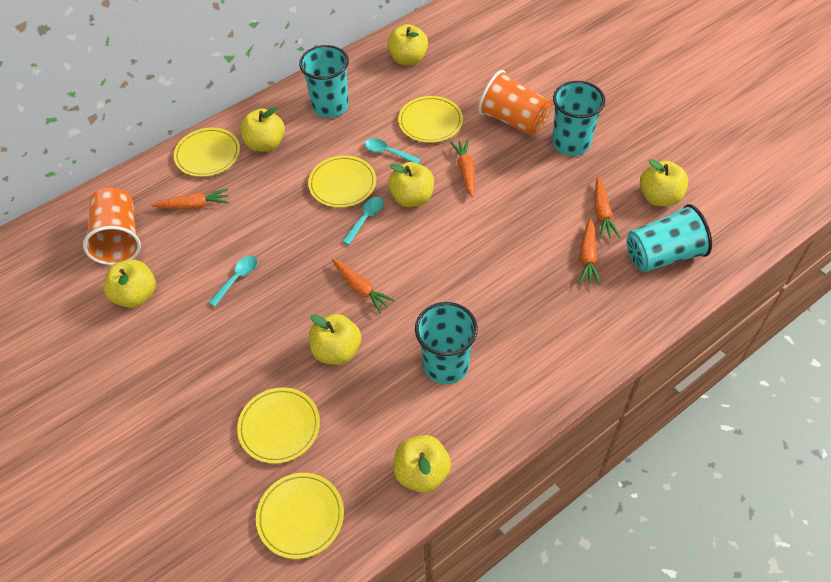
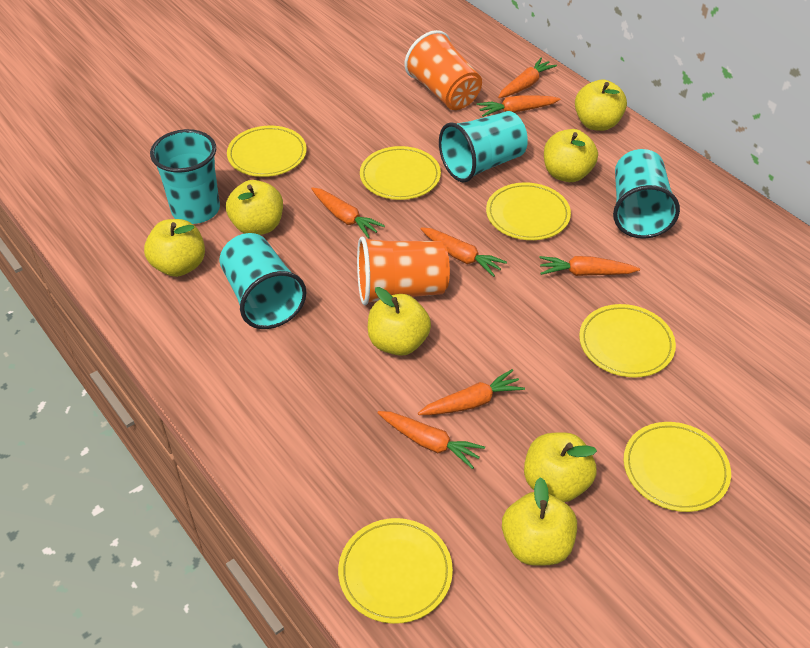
orange carrot: 5 -> 7
turquoise spoon: 3 -> 0
yellow plate: 5 -> 6

